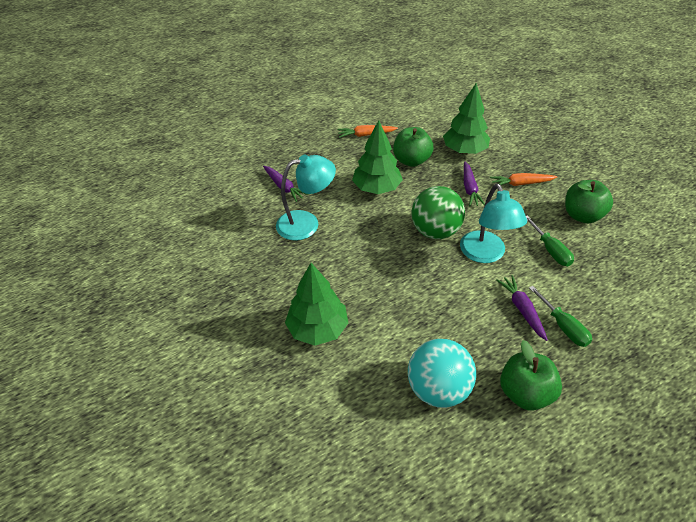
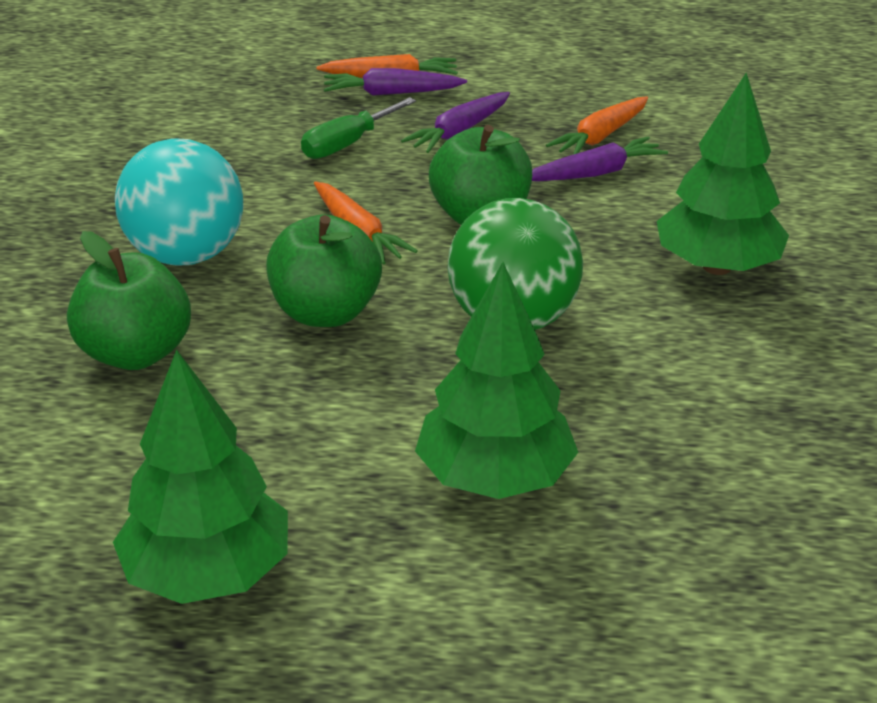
green screwdriver: 2 -> 1
orange carrot: 2 -> 3
turquoise lamp: 2 -> 0

